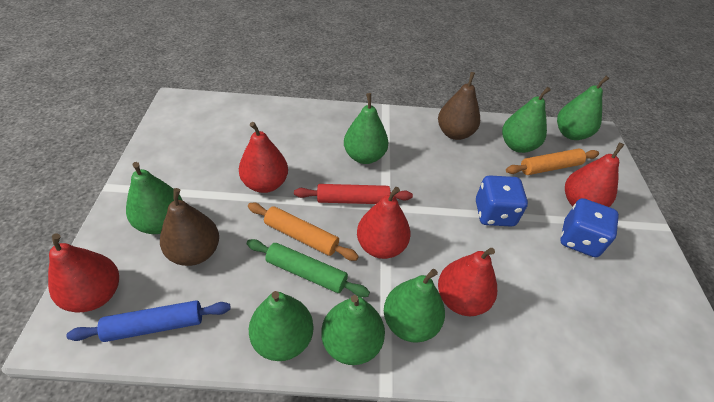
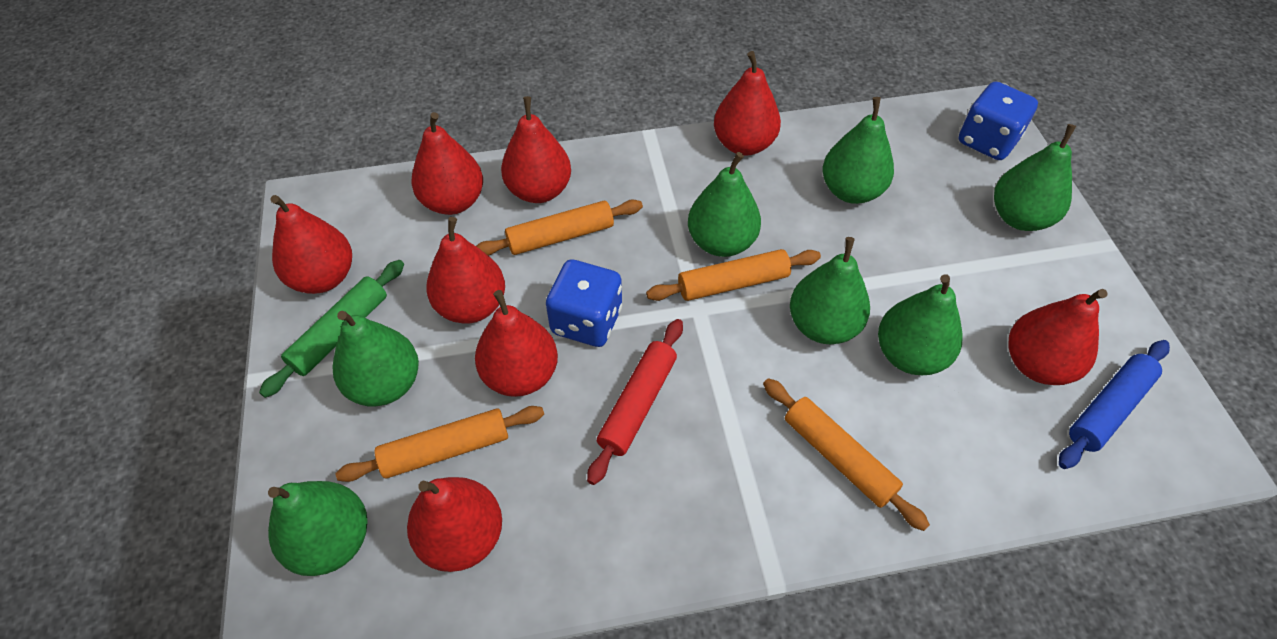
brown pear: 2 -> 0
orange rolling pin: 2 -> 4
red pear: 5 -> 8

